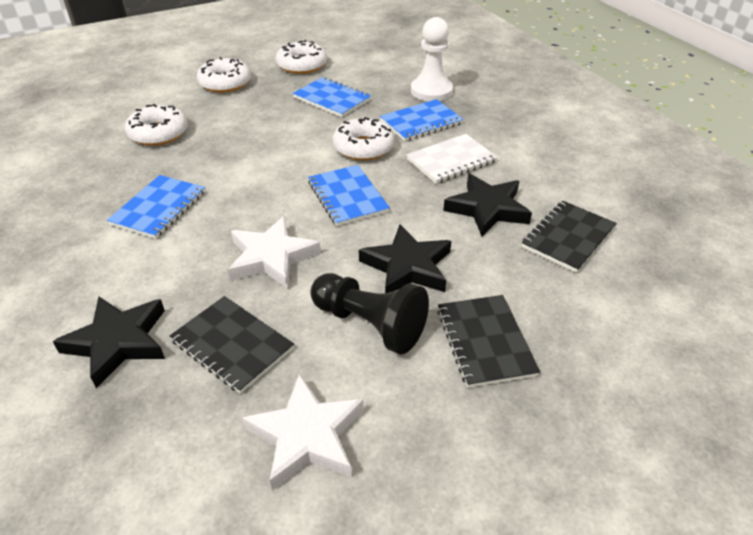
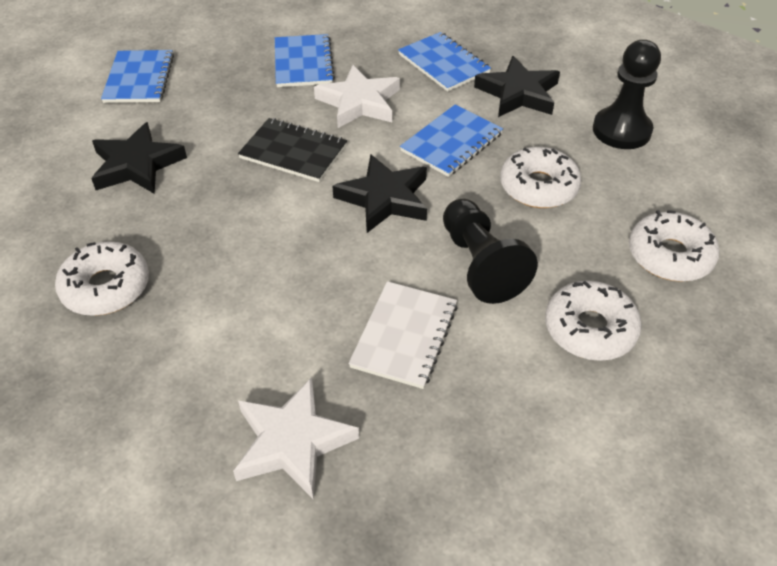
black notebook: 3 -> 1
black pawn: 1 -> 2
white pawn: 1 -> 0

